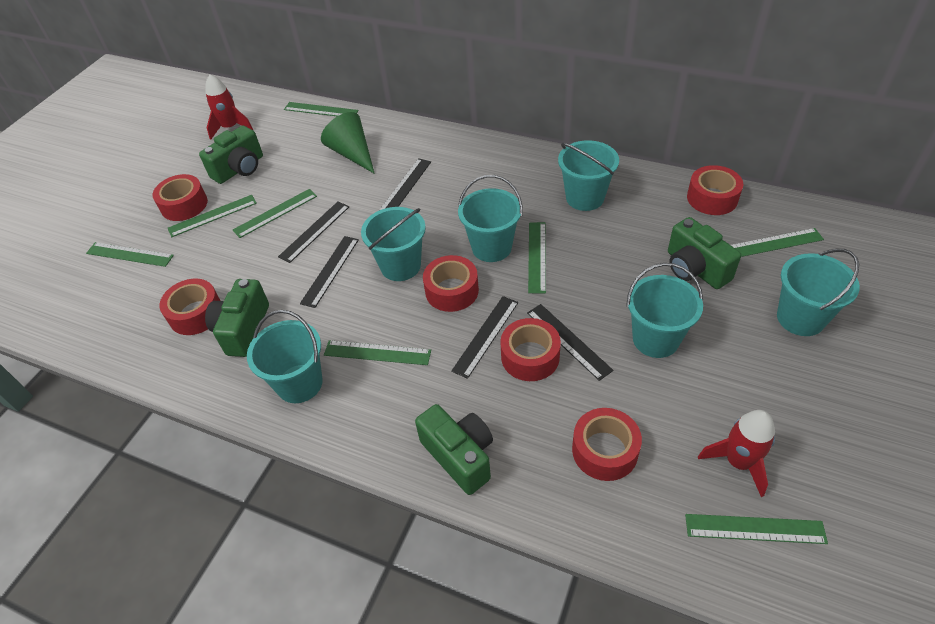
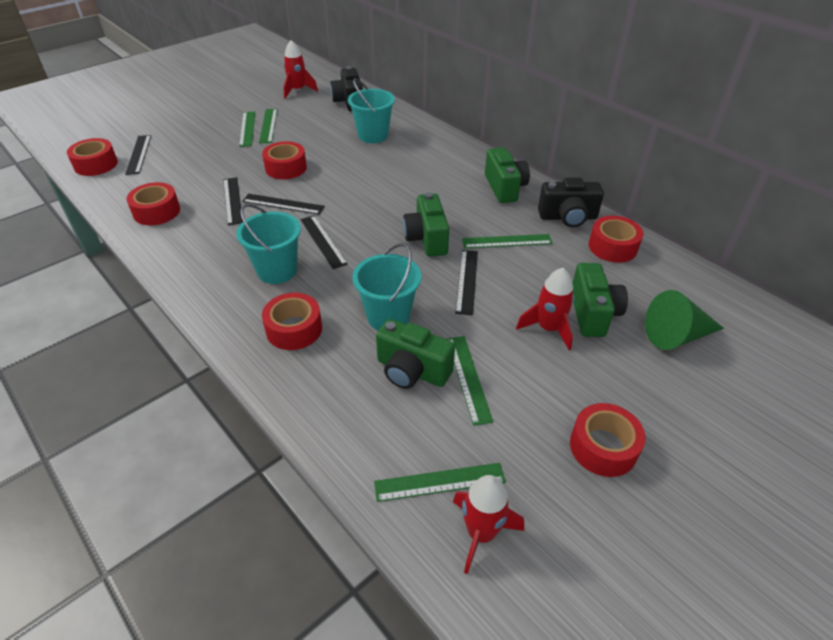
black camera: 0 -> 2
green ruler: 8 -> 5
red rocket: 2 -> 3
turquoise bucket: 6 -> 3

